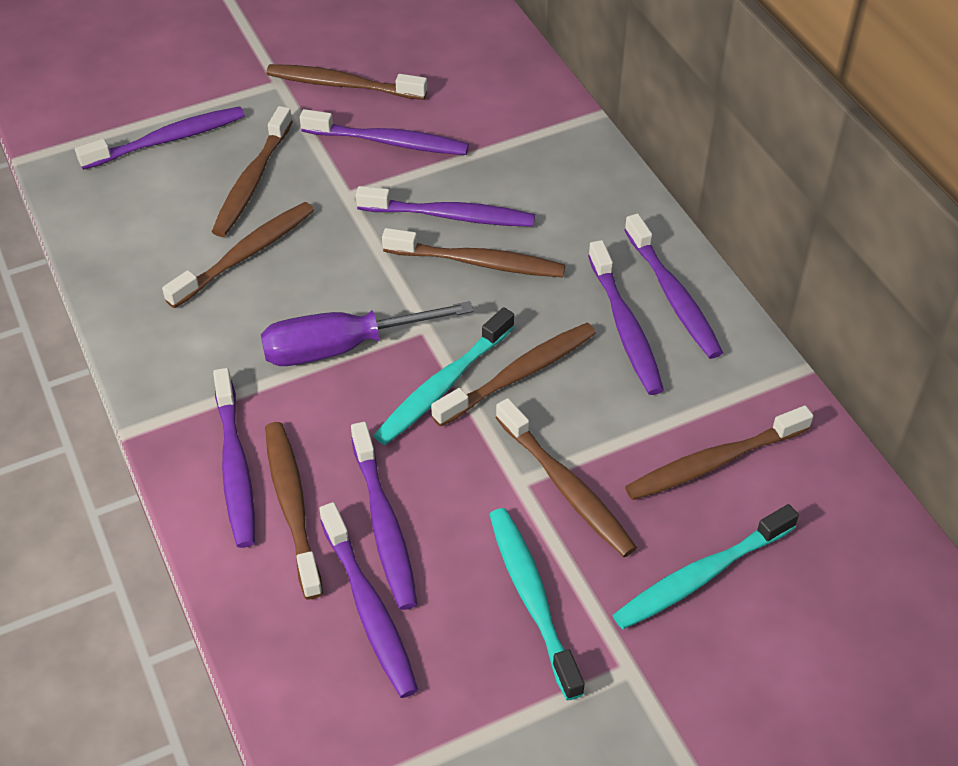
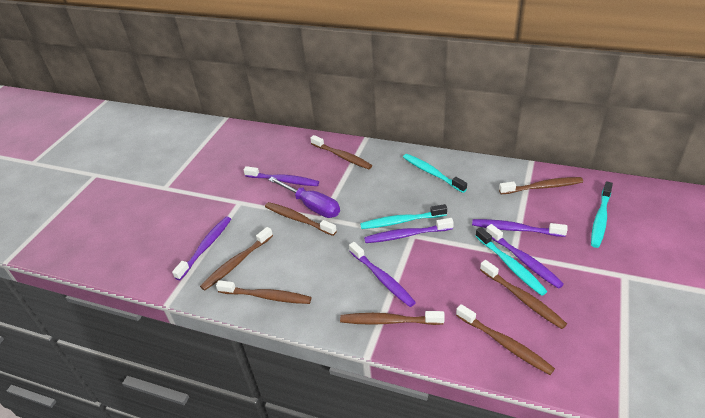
purple toothbrush: 8 -> 6
turquoise toothbrush: 3 -> 4

